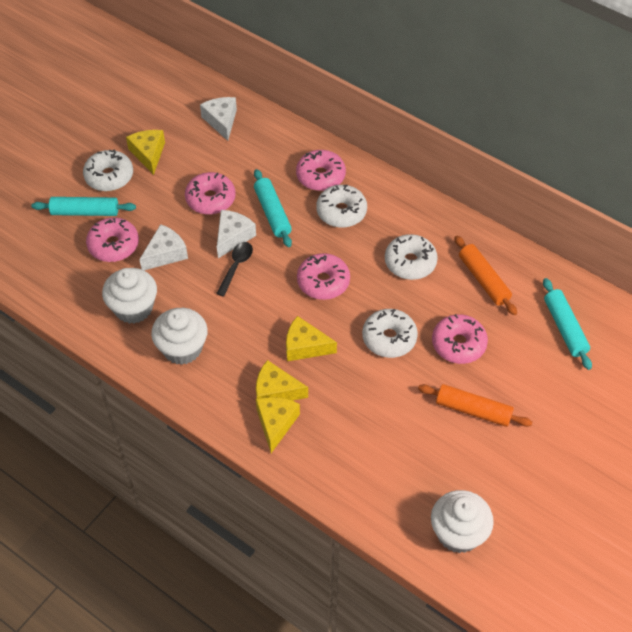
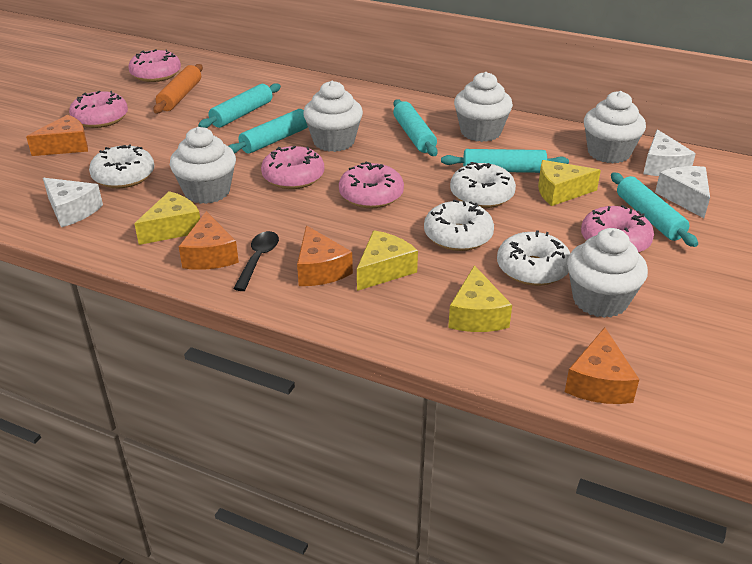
orange cheese: 0 -> 4
orange rolling pin: 2 -> 1
turquoise rolling pin: 3 -> 5
white cupcake: 3 -> 5

